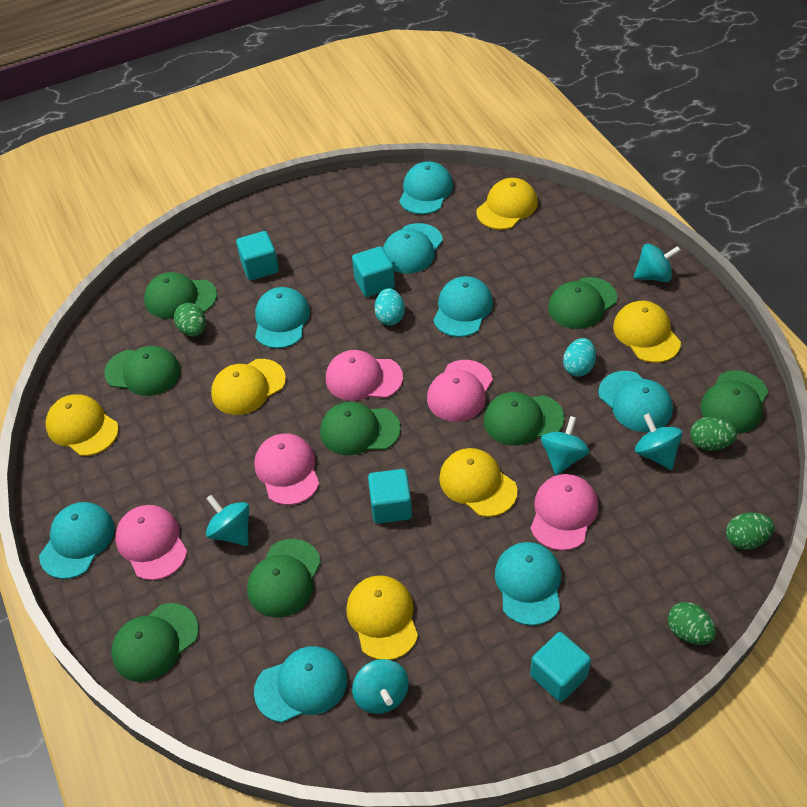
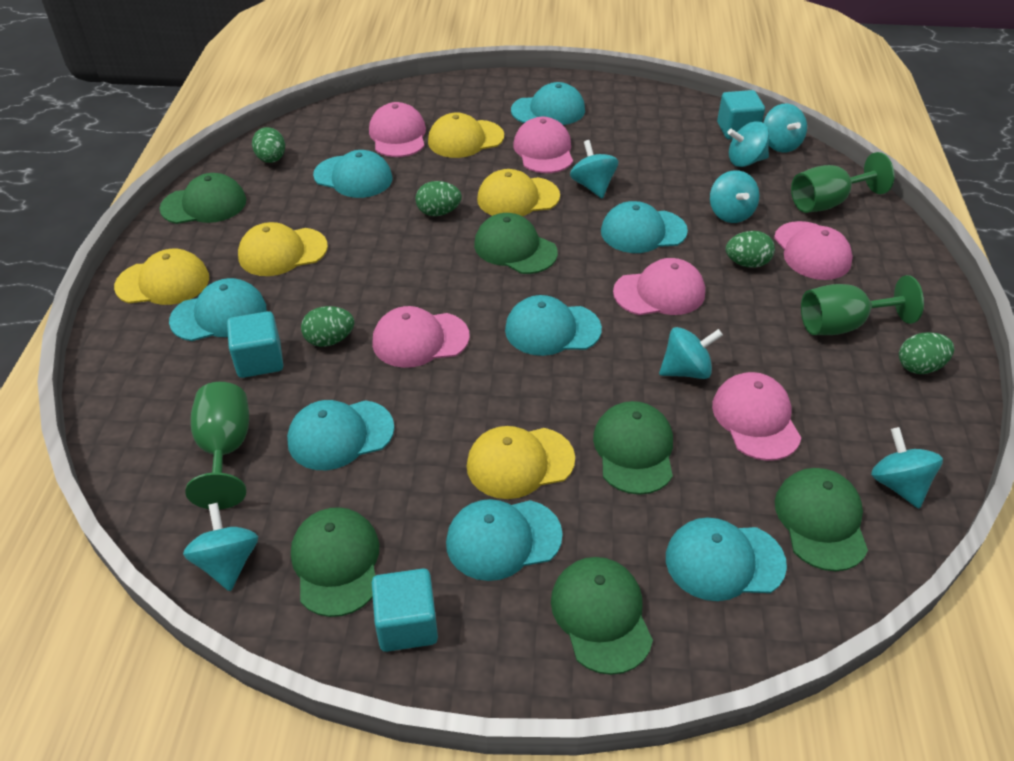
green cap: 8 -> 6
green egg: 4 -> 5
green goblet: 0 -> 3
pink cap: 5 -> 6
turquoise cube: 4 -> 3
turquoise egg: 2 -> 0
turquoise spinning top: 5 -> 7
yellow cap: 6 -> 5

